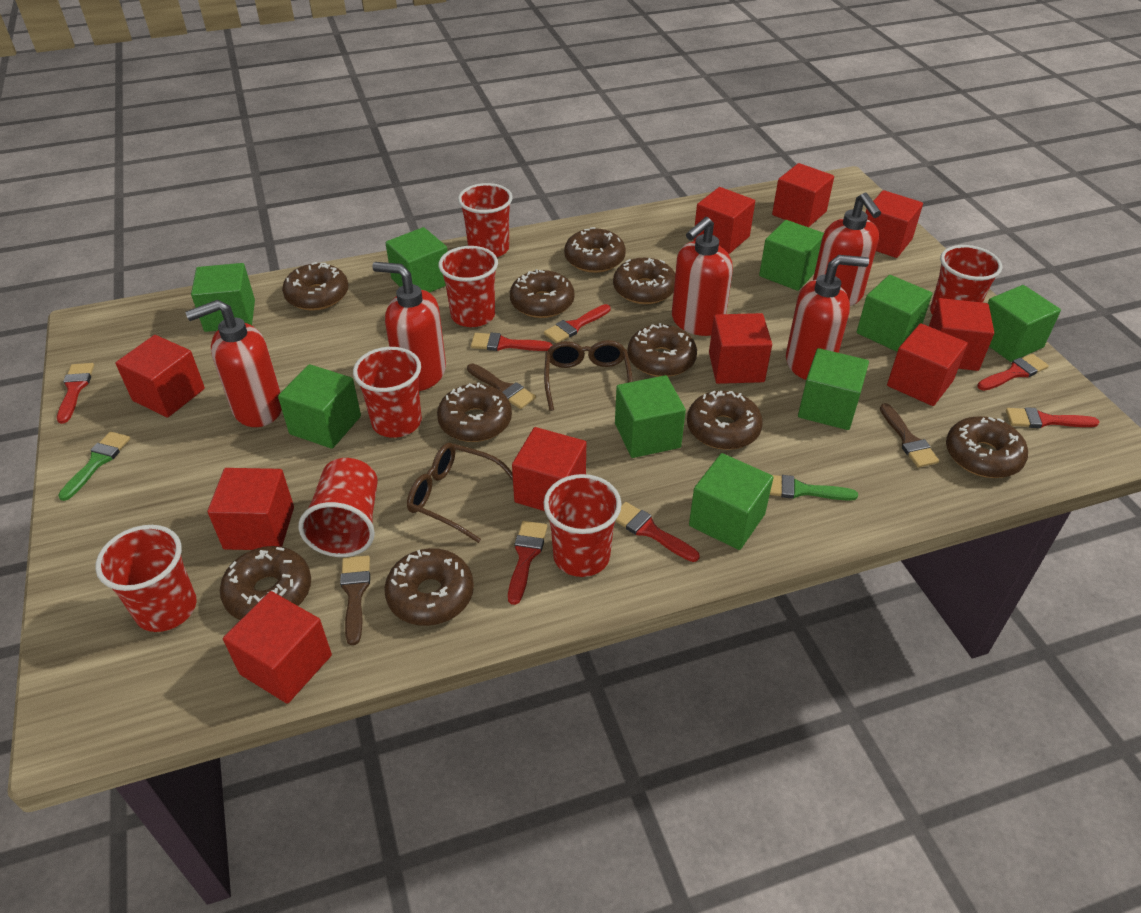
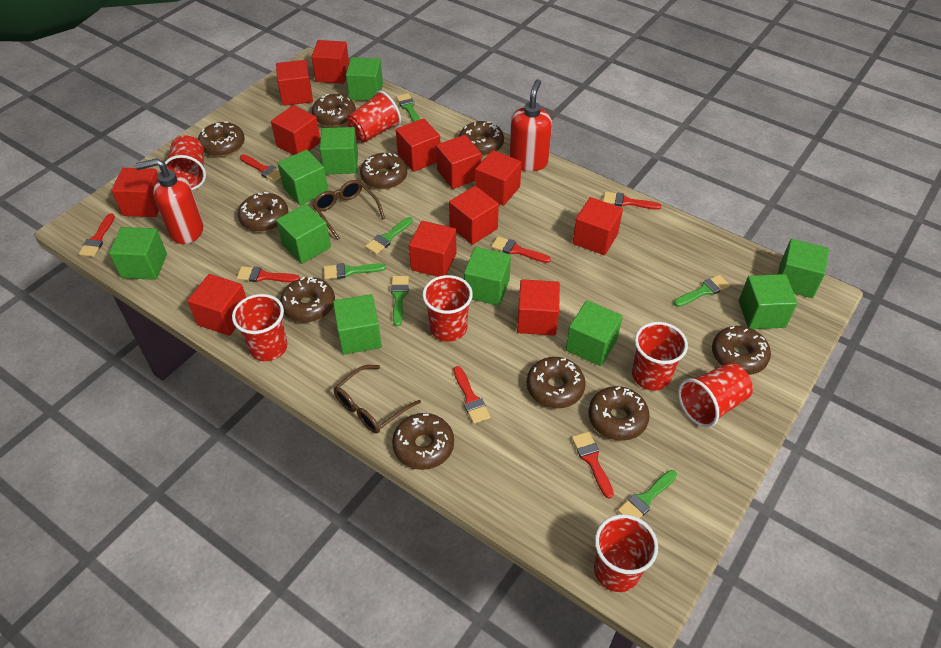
brown brush: 3 -> 0
green brush: 2 -> 6
green cube: 9 -> 10
red cube: 10 -> 12
red soap dispenser: 5 -> 2

